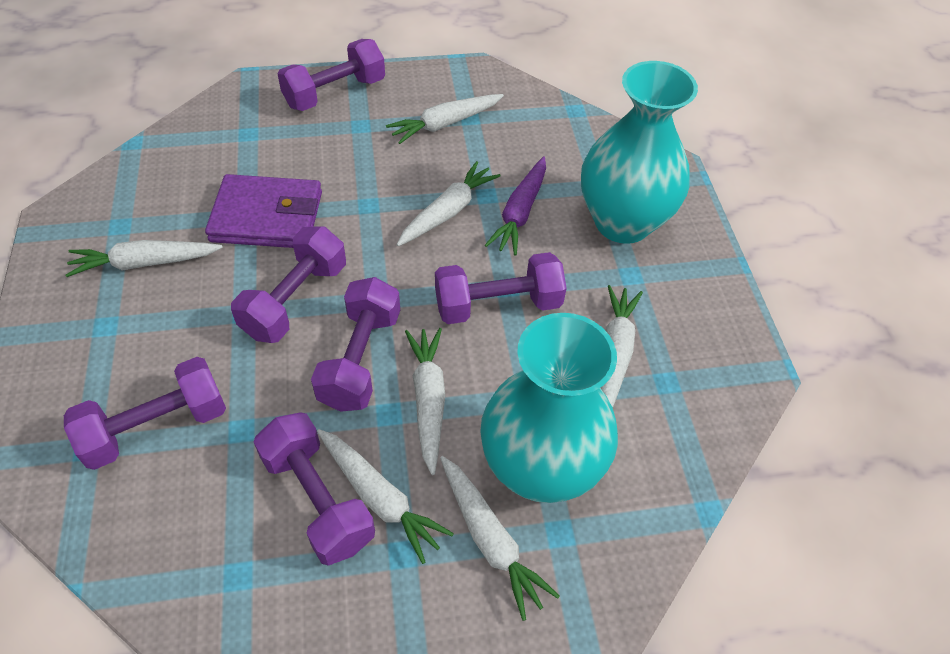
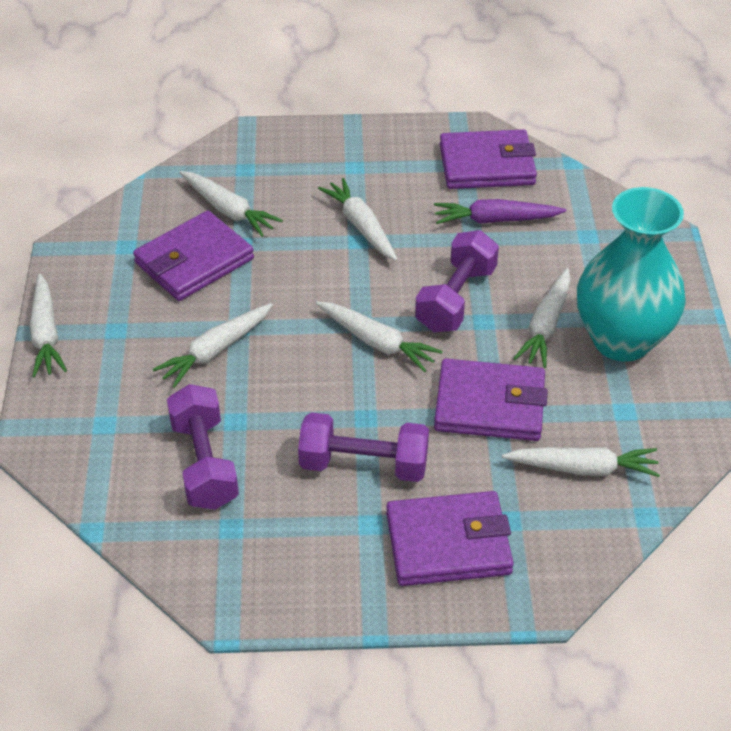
purple dumbbell: 6 -> 3
purple wallet: 1 -> 4
turquoise vase: 2 -> 1

